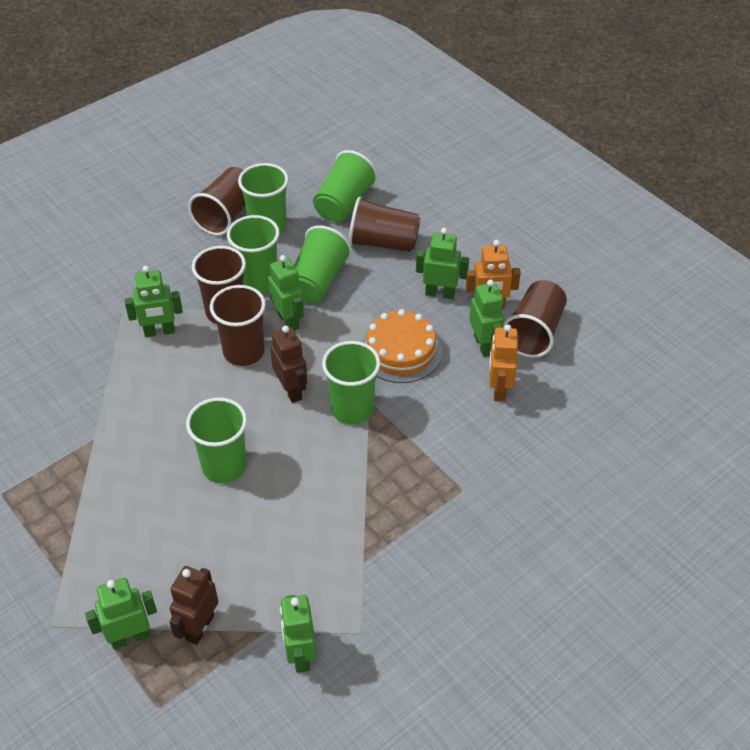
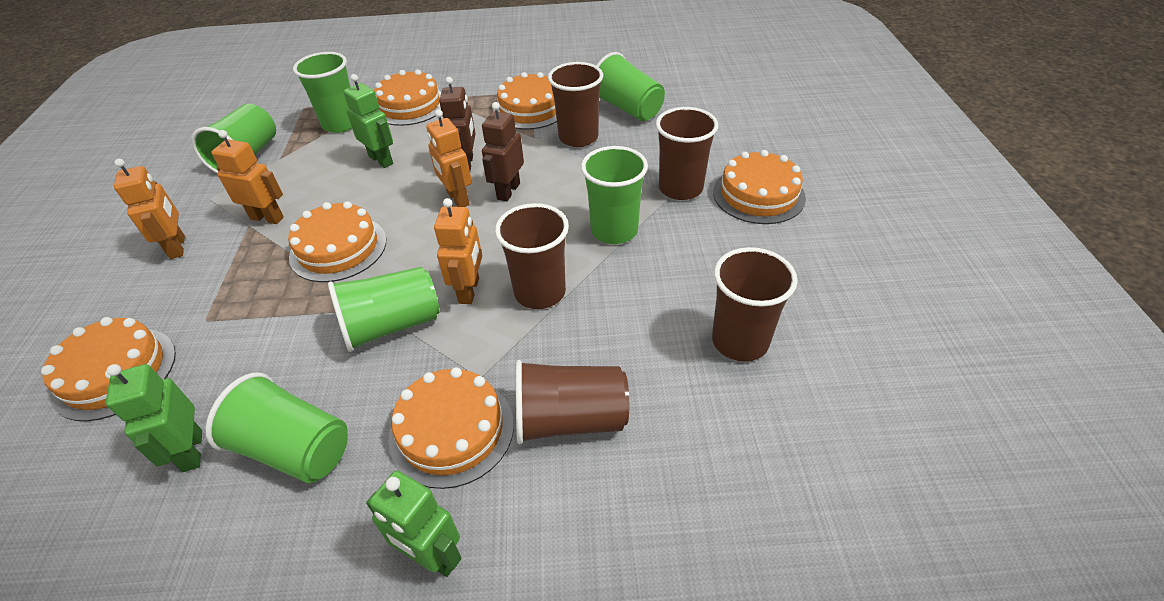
green robot: 6 -> 3
orange cake: 1 -> 6
orange robot: 2 -> 4

